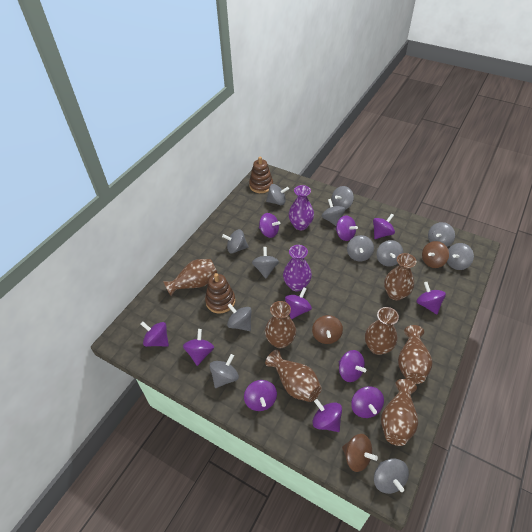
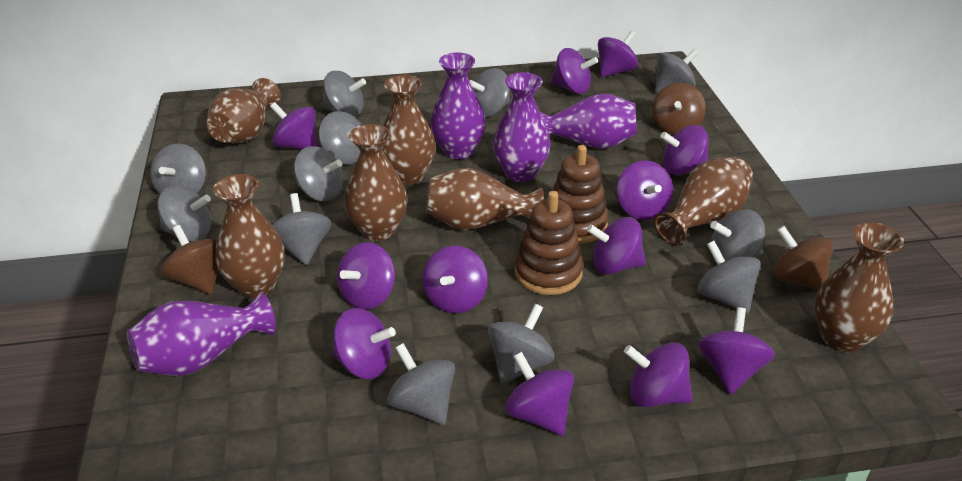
purple spinning top: 11 -> 12
purple vase: 2 -> 4

